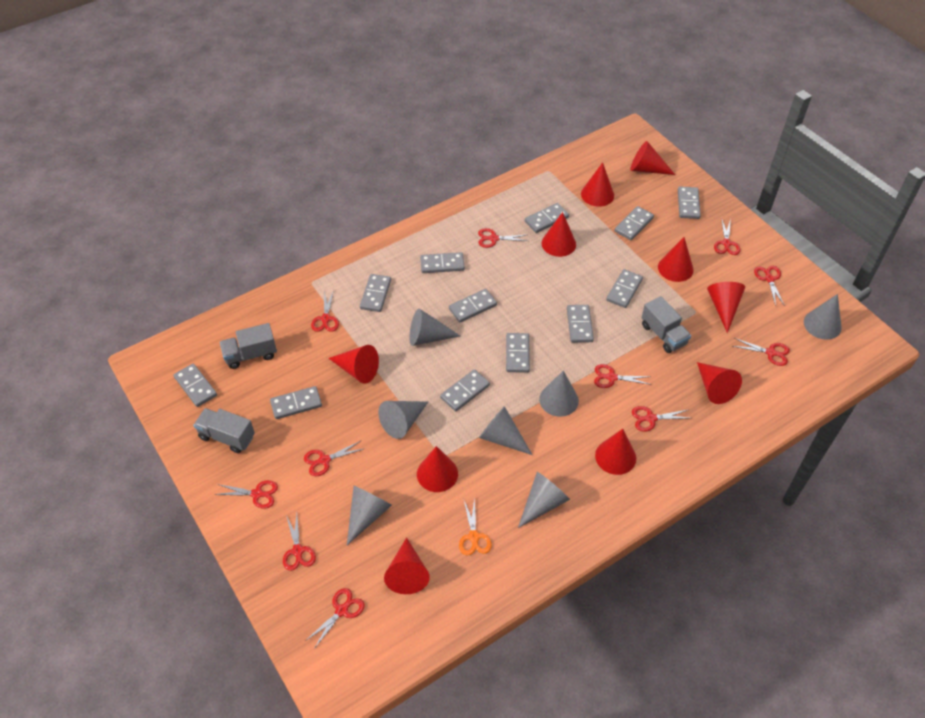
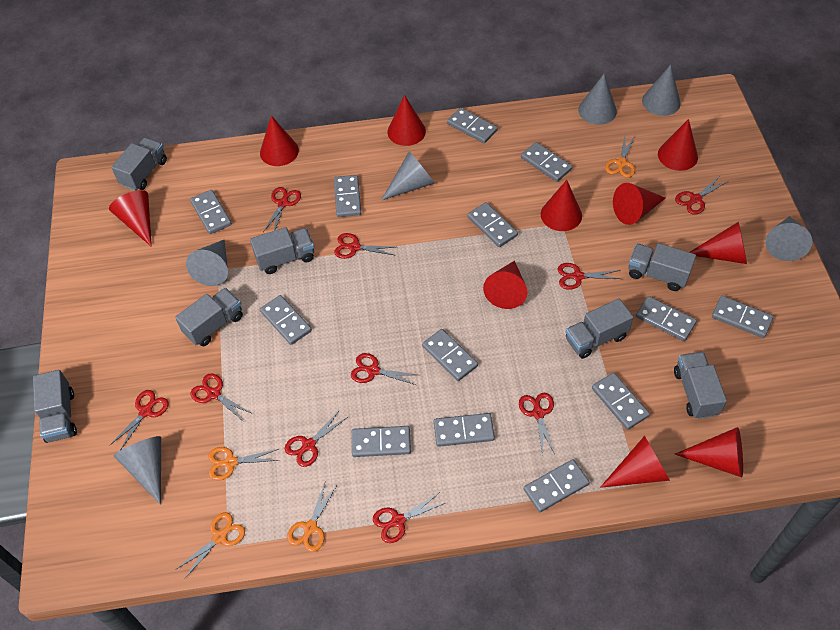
grey cone: 7 -> 6
grey domino: 12 -> 13
grey truck: 3 -> 7
orange scissors: 1 -> 4
red scissors: 11 -> 10

